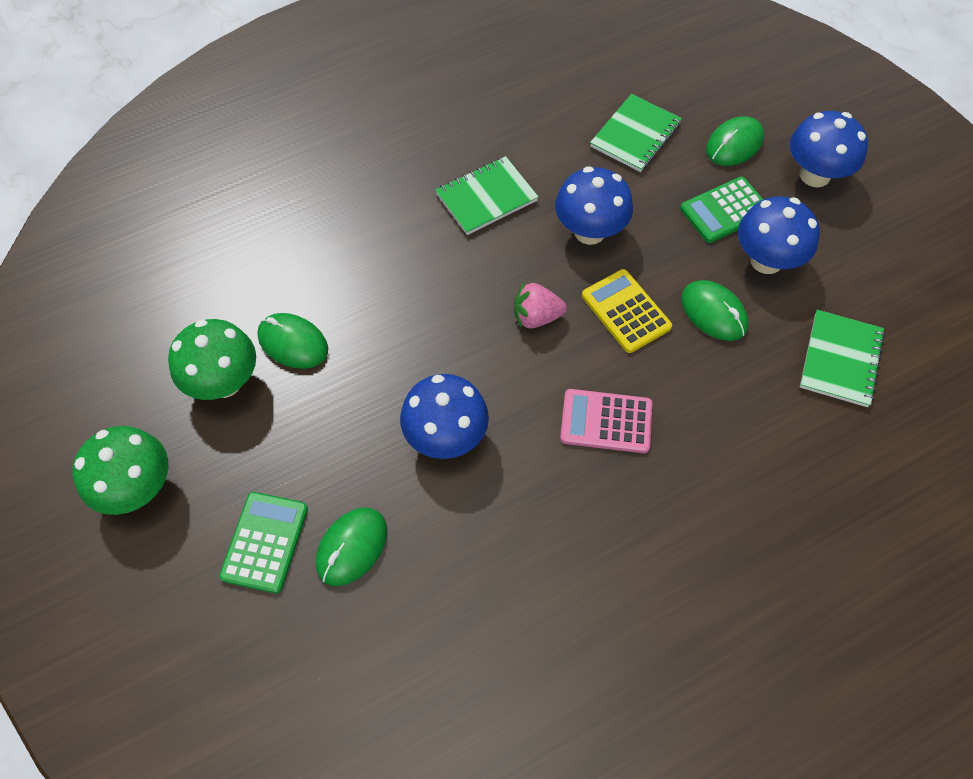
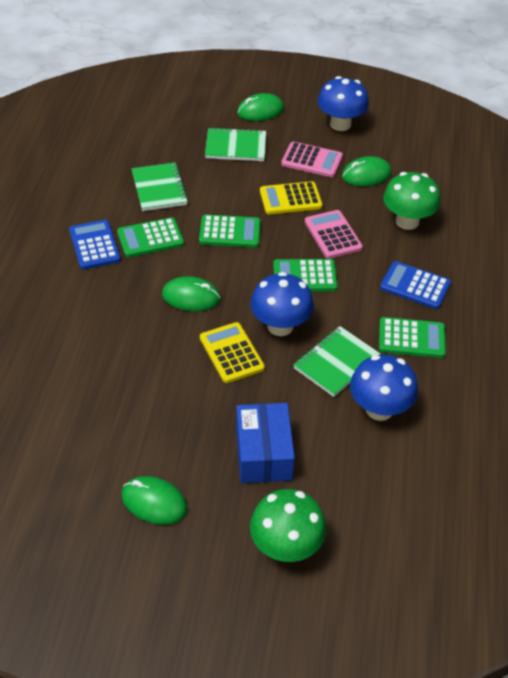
blue box: 0 -> 1
blue calculator: 0 -> 2
blue mushroom: 4 -> 3
green calculator: 2 -> 4
pink calculator: 1 -> 2
pink strawberry: 1 -> 0
yellow calculator: 1 -> 2

